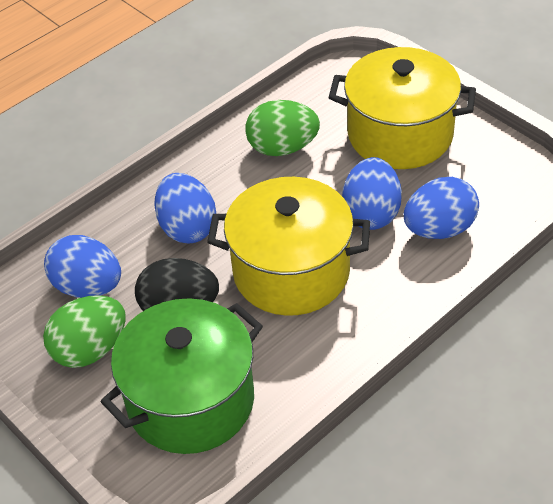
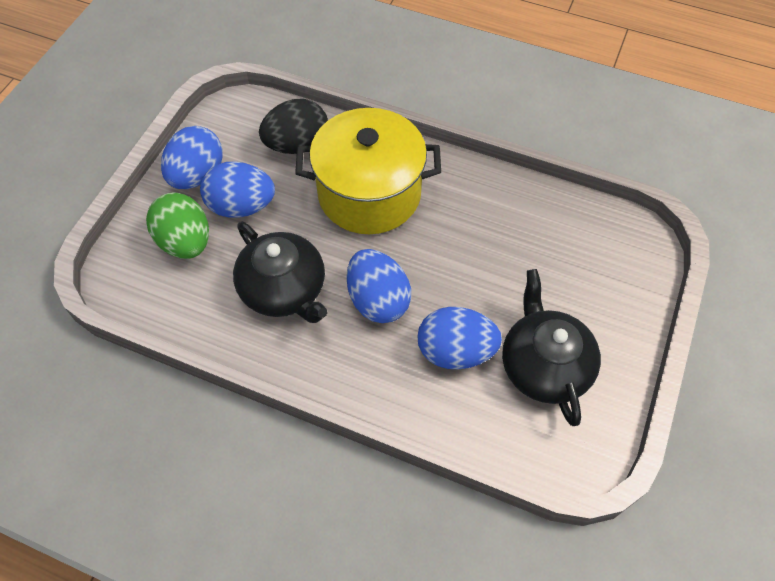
black teapot: 0 -> 2
green egg: 2 -> 1
green pot: 1 -> 0
yellow pot: 2 -> 1

